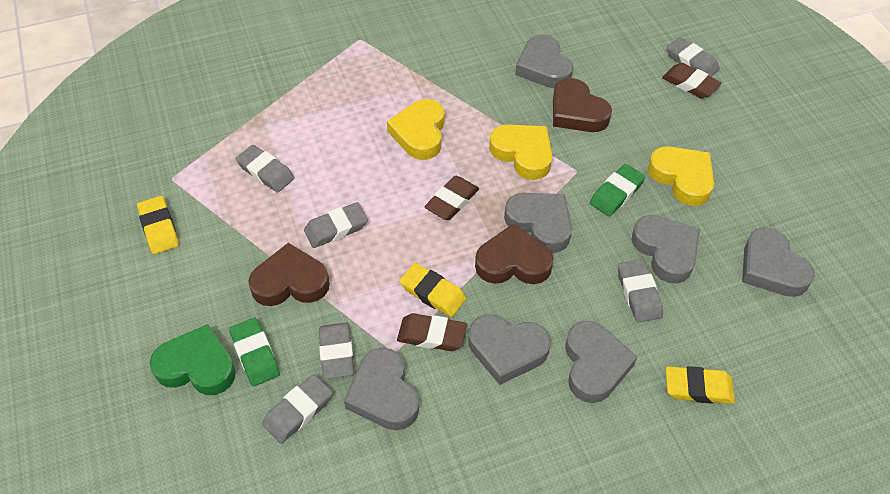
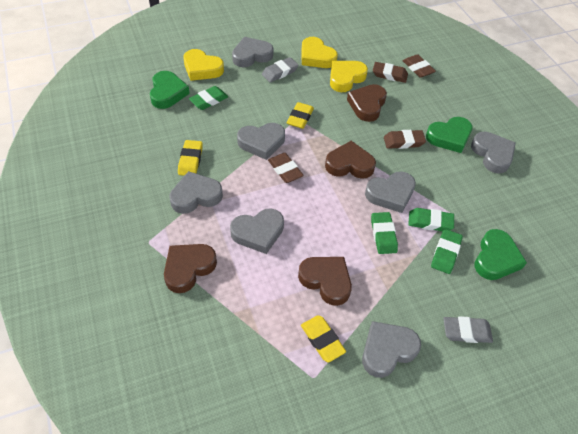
brown eraser: 3 -> 4
brown heart: 3 -> 4
green eraser: 2 -> 4
green heart: 1 -> 3
grey eraser: 6 -> 2

